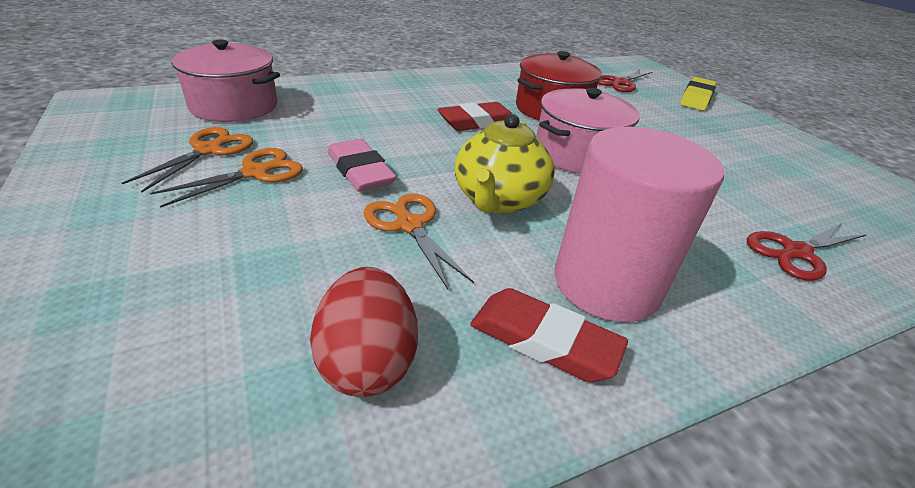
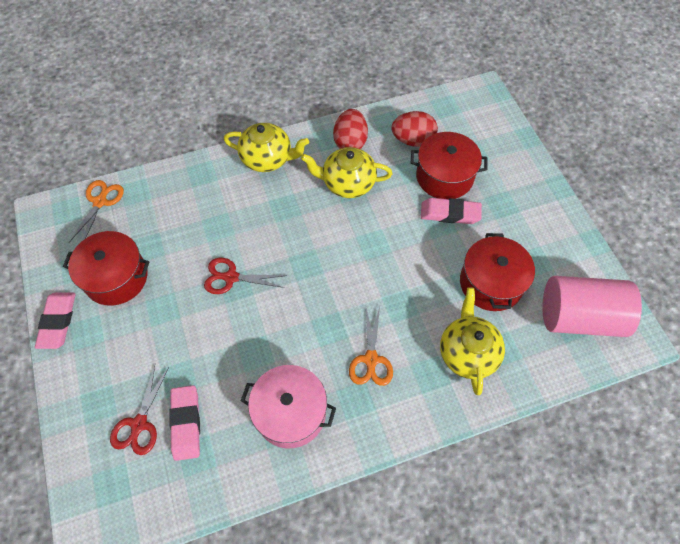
orange scissors: 3 -> 2
pink eraser: 1 -> 3
pink pot: 2 -> 1
red egg: 1 -> 2
red eraser: 2 -> 0
red pot: 1 -> 3
yellow eraser: 1 -> 0
yellow teapot: 1 -> 3

